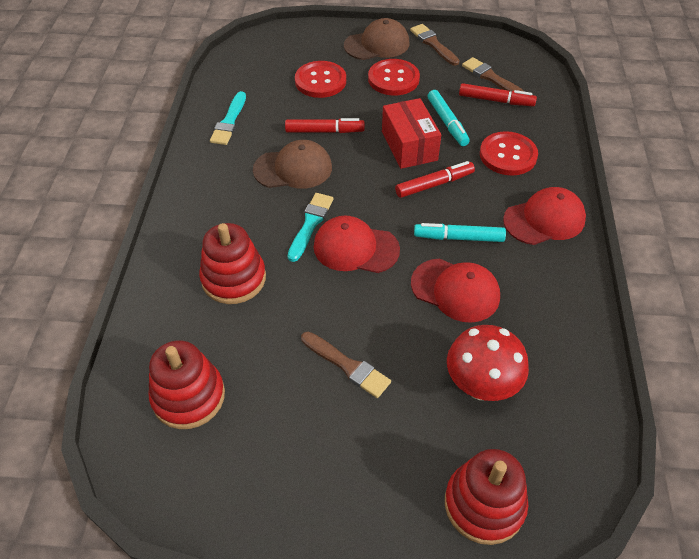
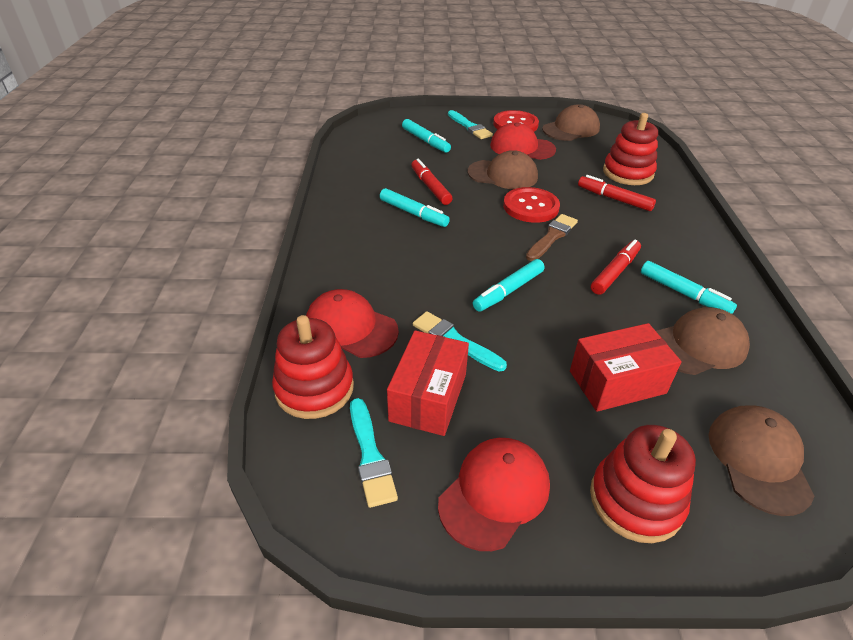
brown brush: 3 -> 1
brown cap: 2 -> 4
red box: 1 -> 2
red button: 3 -> 2
red mushroom: 1 -> 0
turquoise brush: 2 -> 3
turquoise marker: 2 -> 4

